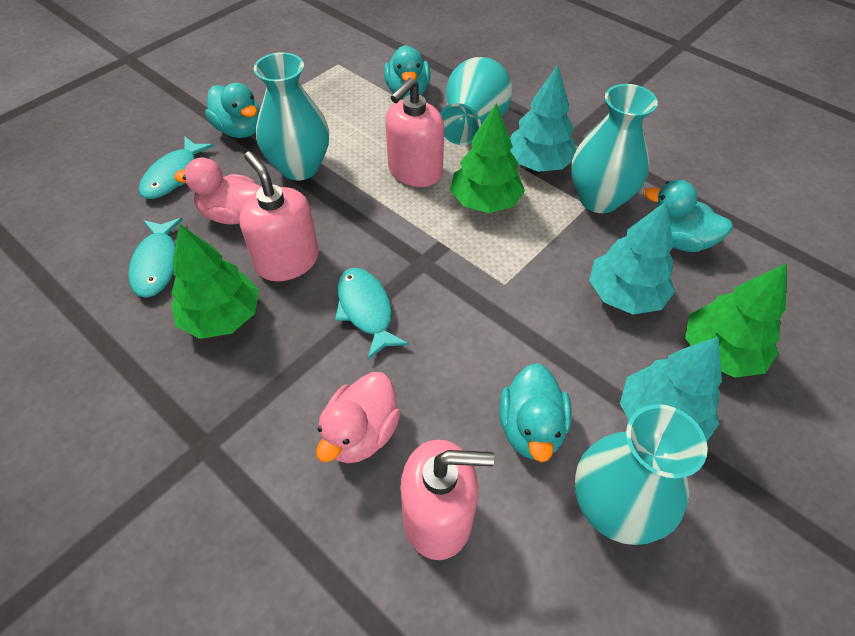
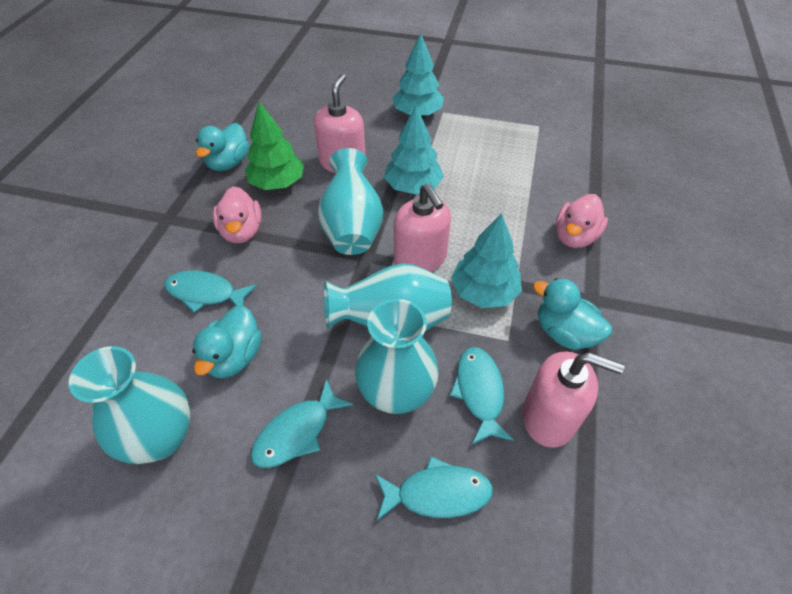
green tree: 3 -> 1
turquoise duck: 4 -> 3
turquoise fish: 3 -> 4

